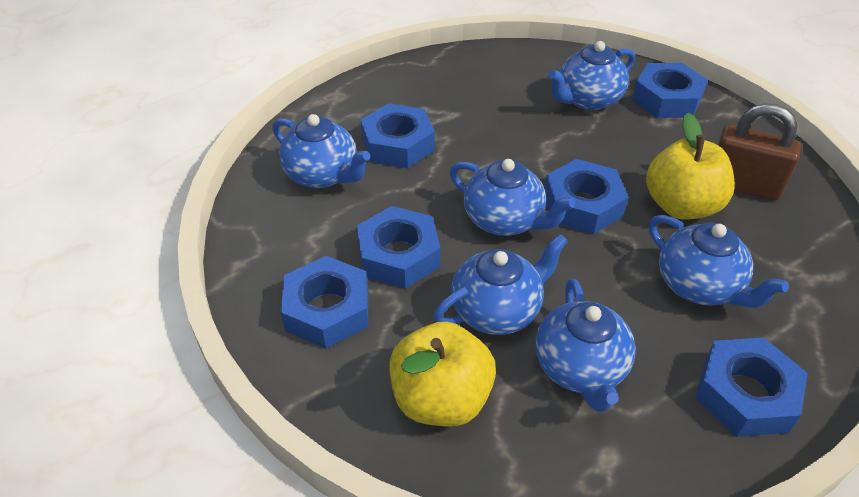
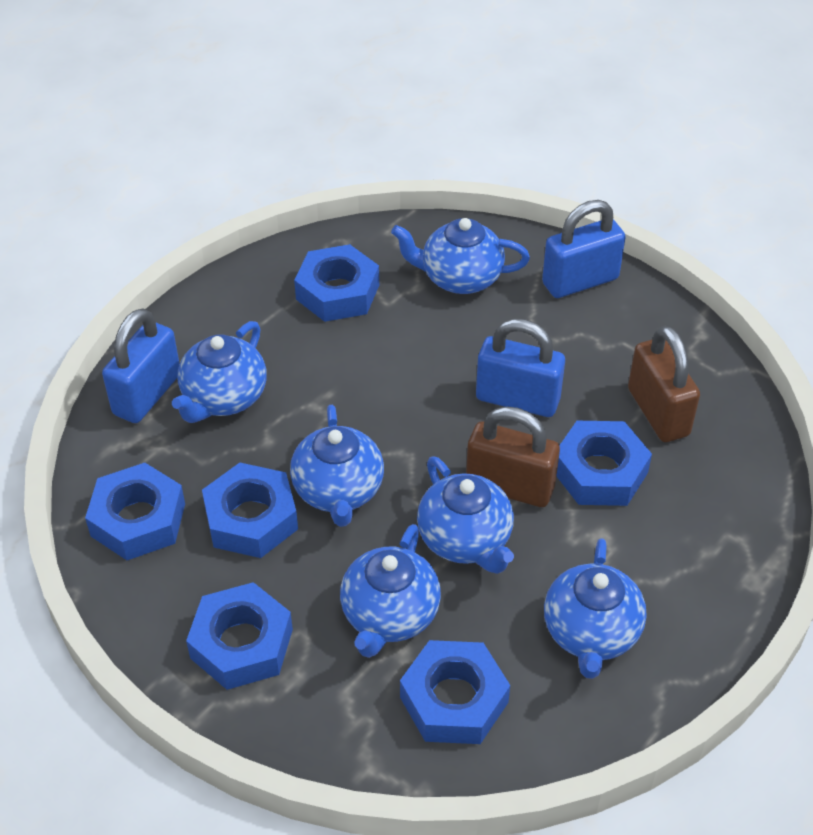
blue padlock: 0 -> 3
brown padlock: 1 -> 2
yellow apple: 2 -> 0

